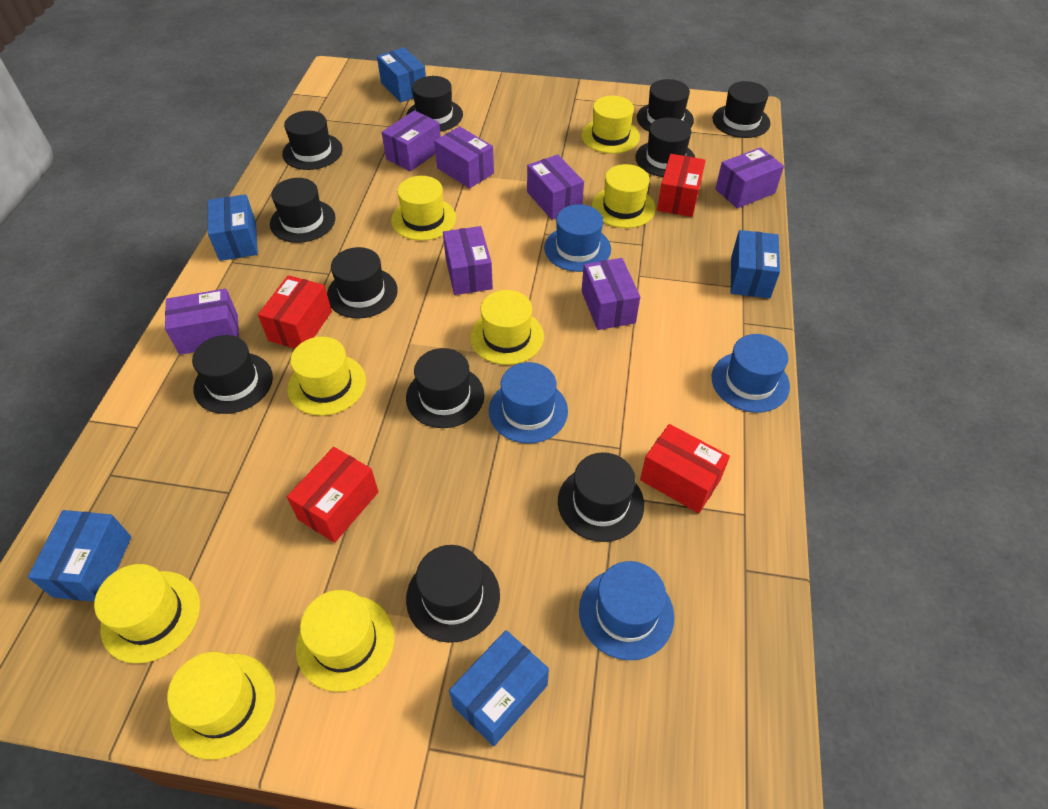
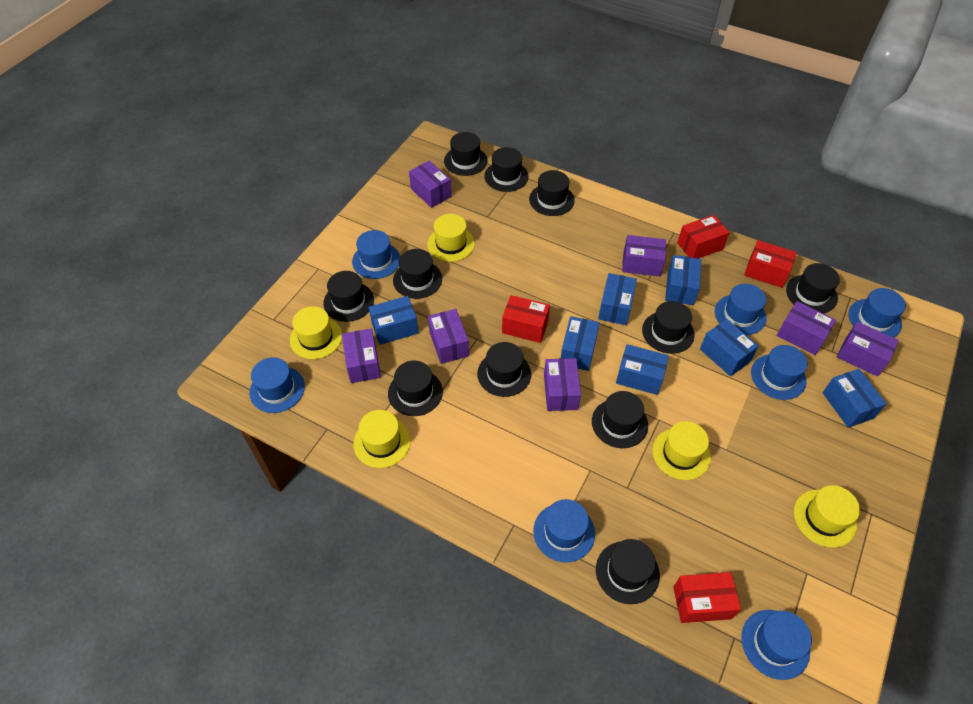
blue box: 5 -> 7
blue hat: 4 -> 7
yellow hat: 8 -> 5

